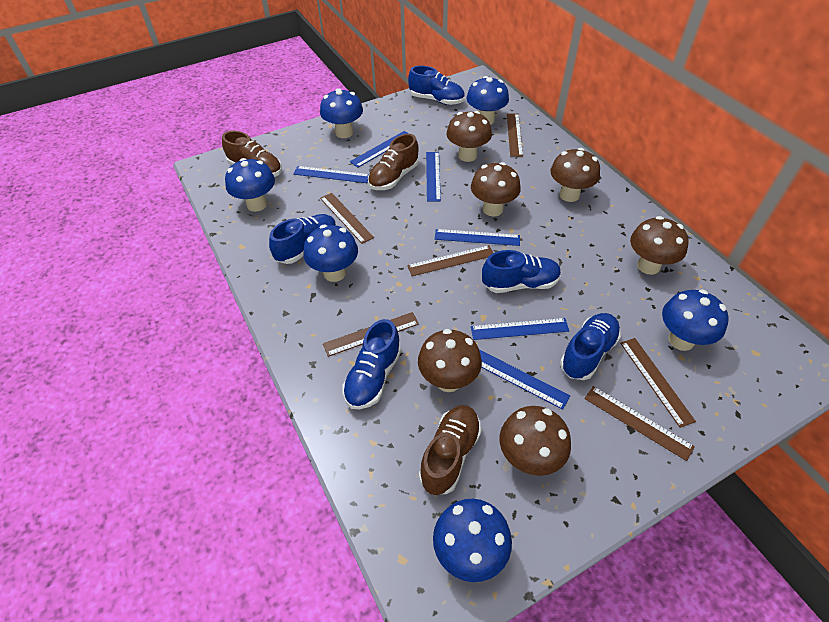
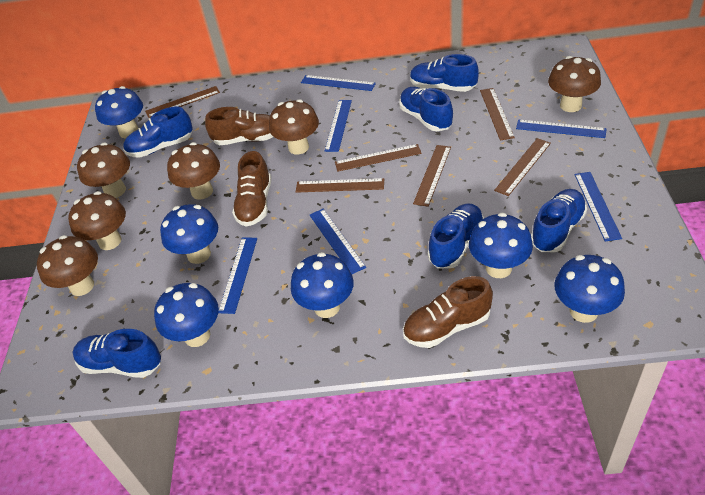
blue shoe: 5 -> 6

